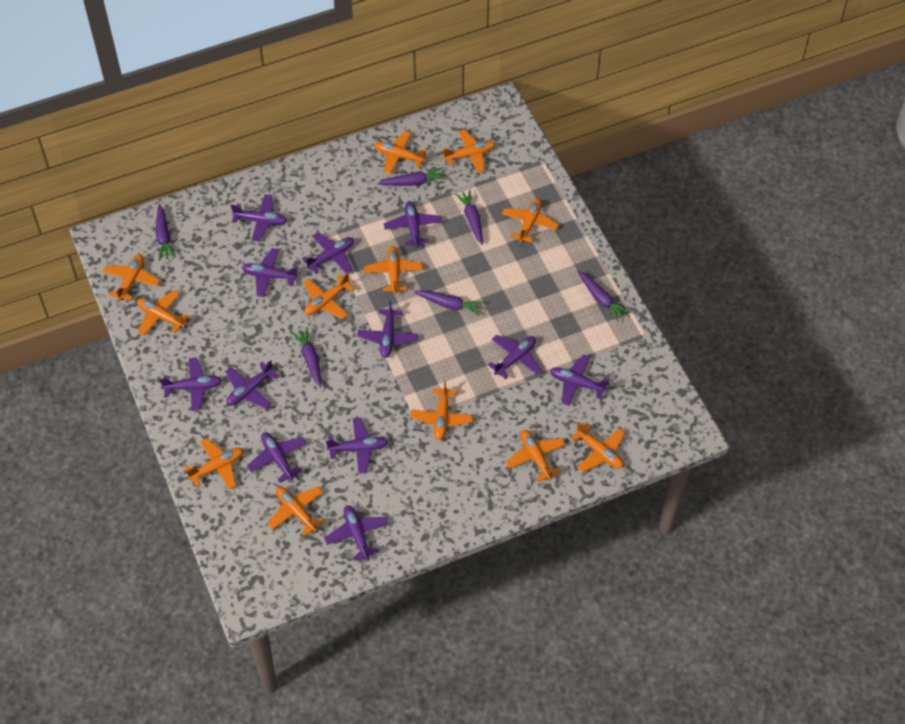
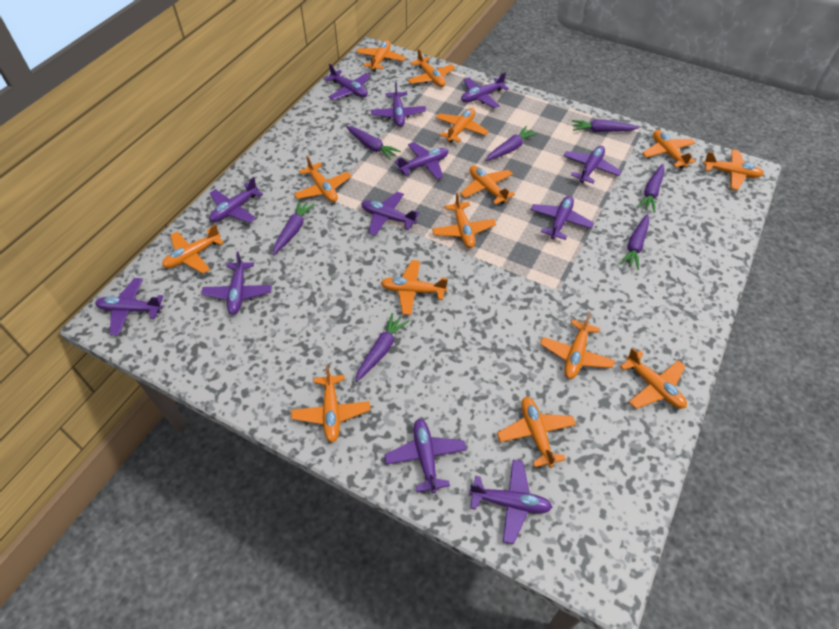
orange plane: 12 -> 14
purple carrot: 6 -> 7

